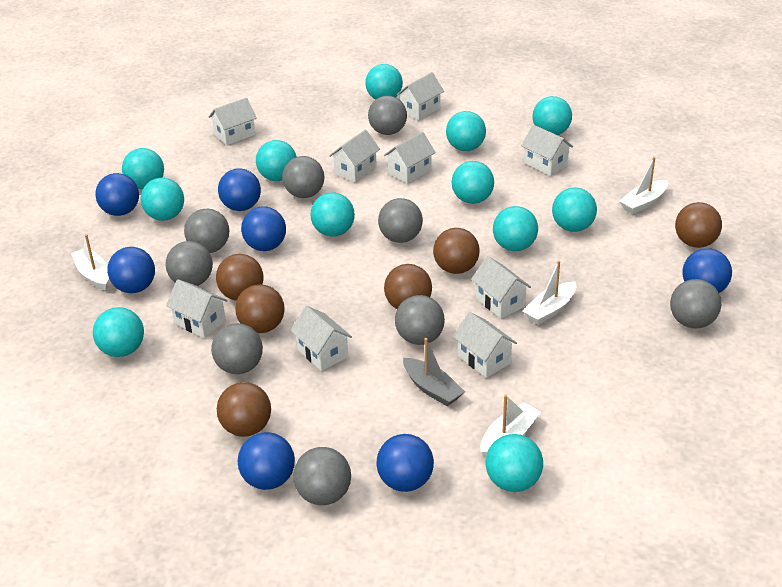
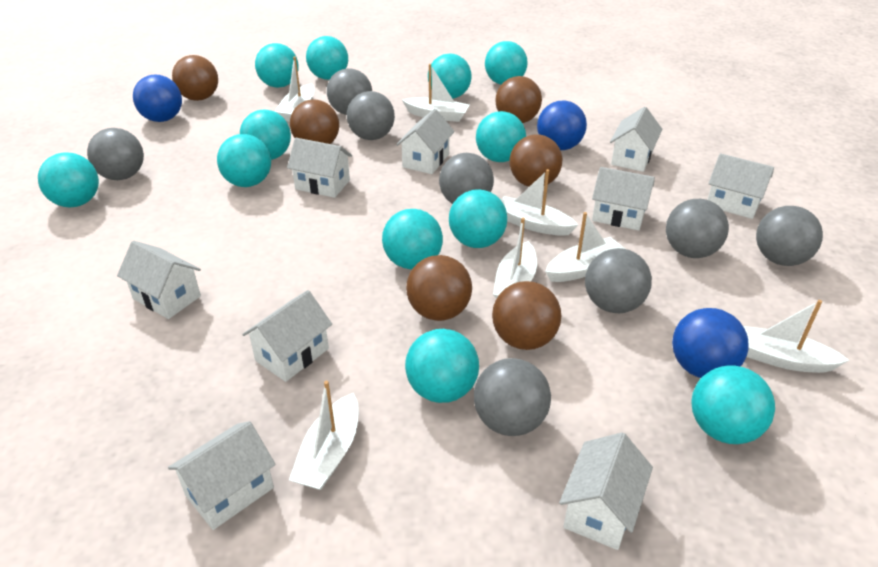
blue ball: 7 -> 3
grey ball: 9 -> 8
grey boat: 1 -> 0
white boat: 4 -> 7

